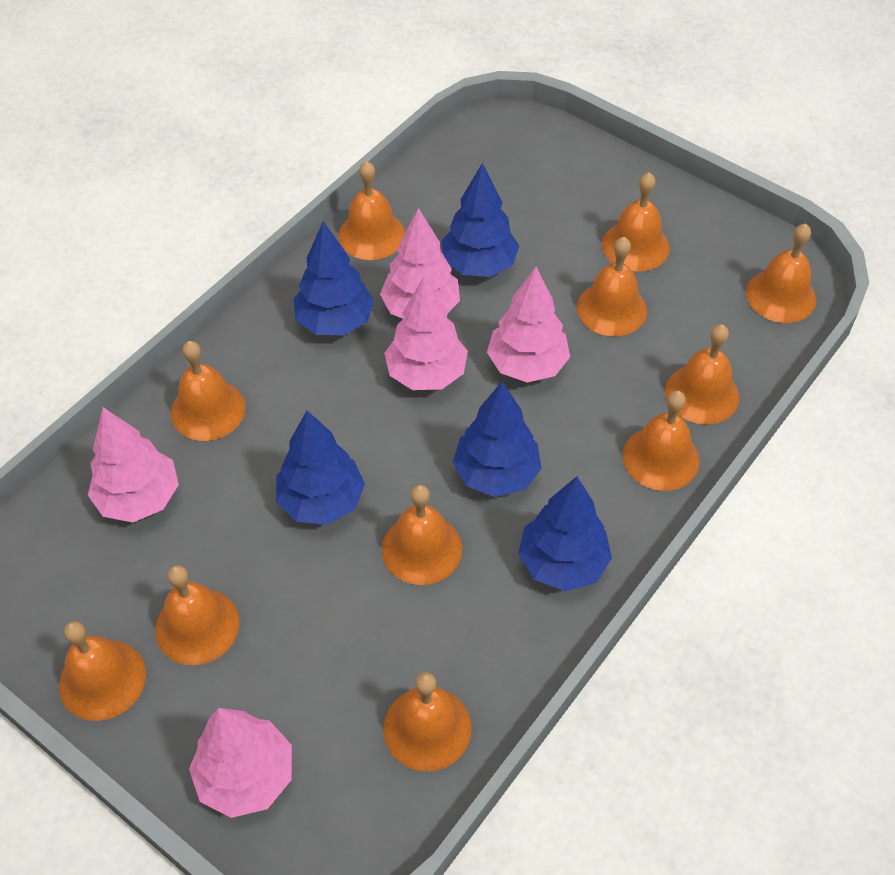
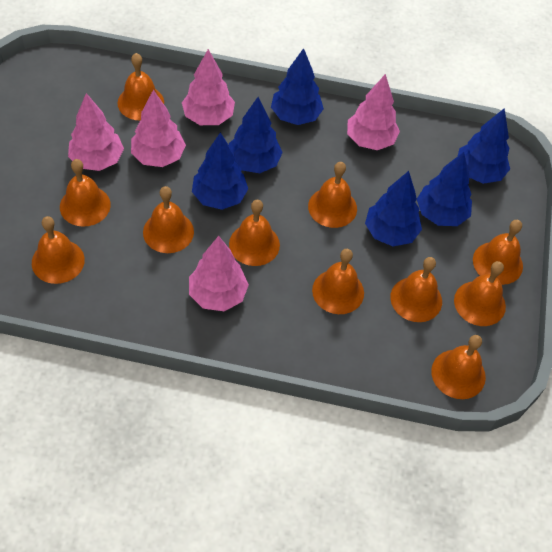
blue tree: 5 -> 6

